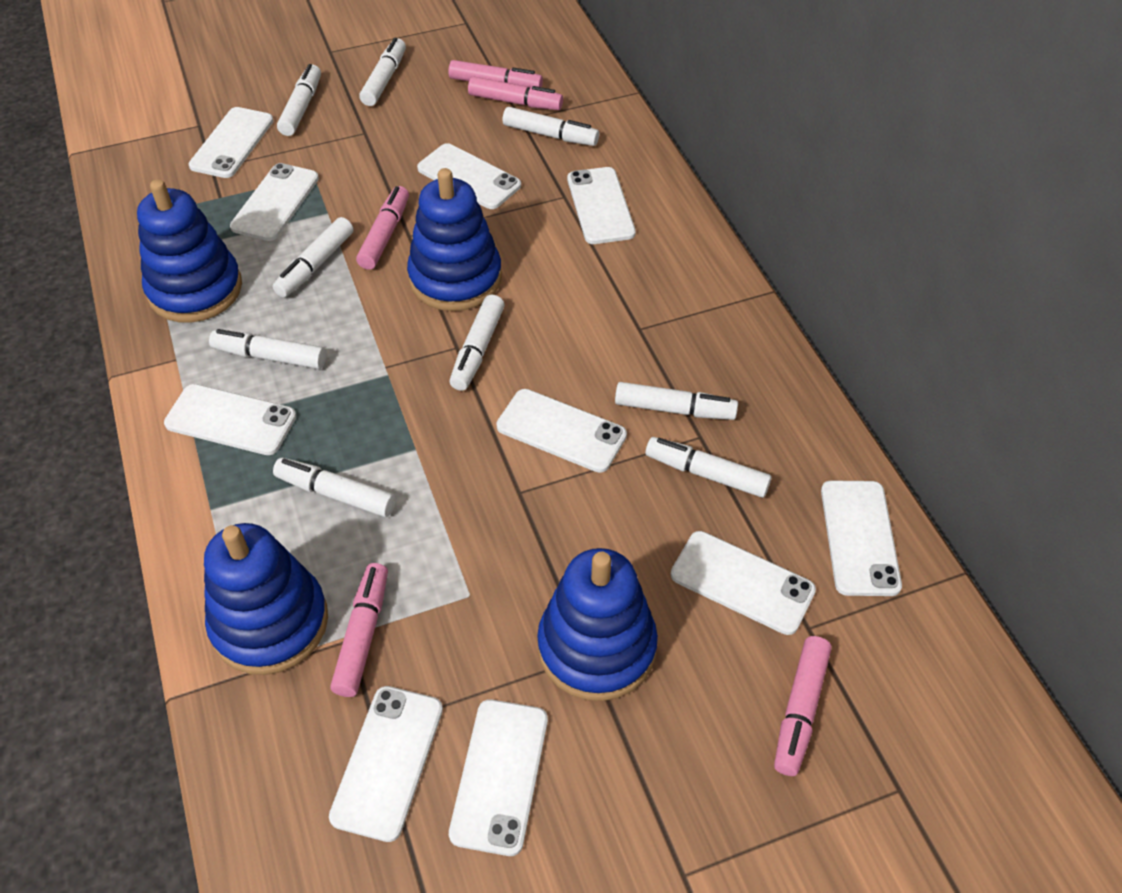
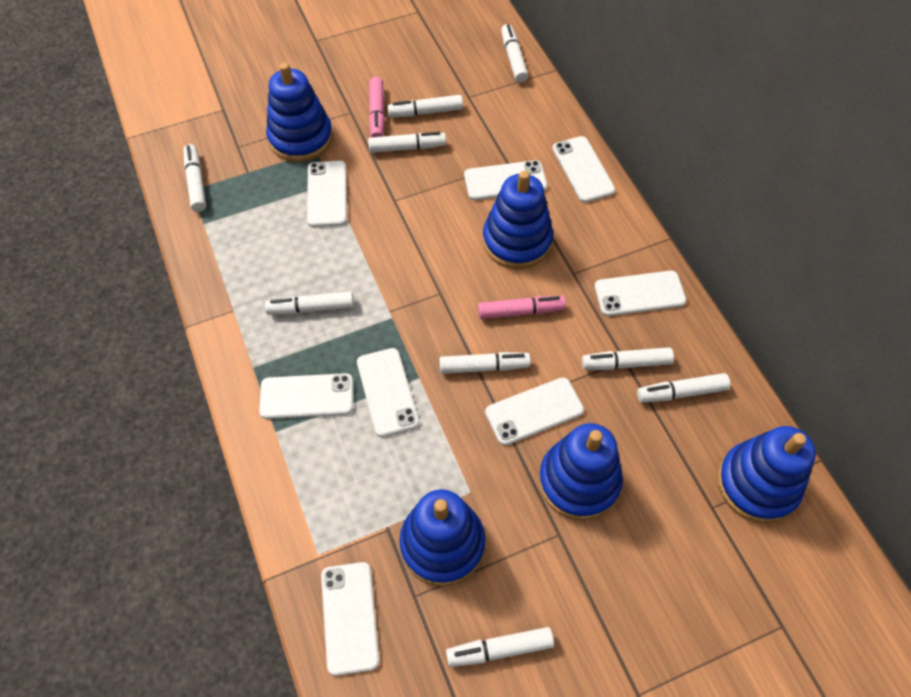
blue stacking toy: 4 -> 5
pink marker: 5 -> 2
white phone: 10 -> 8

